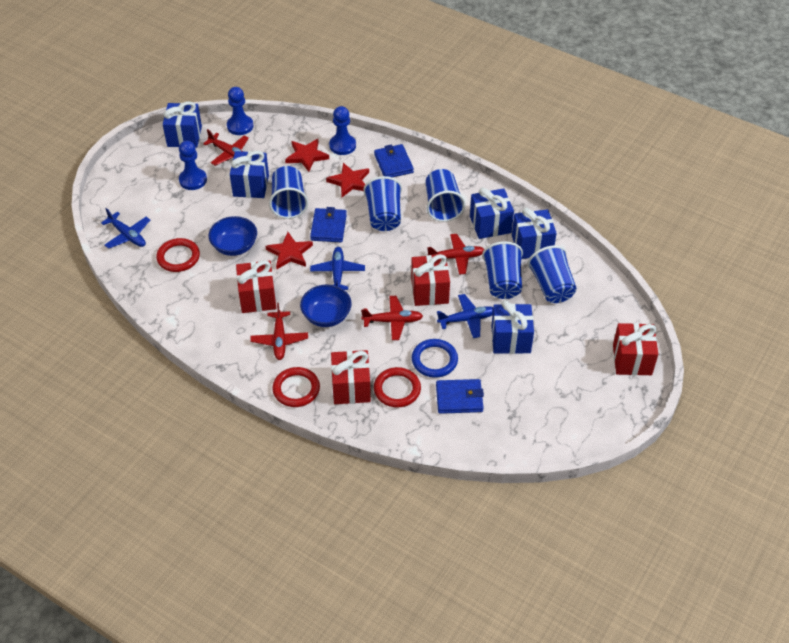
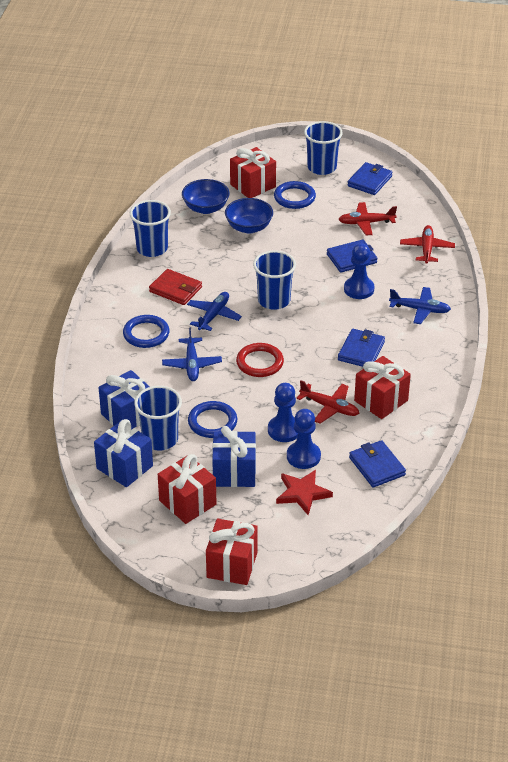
blue cup: 5 -> 4
blue gift: 5 -> 3
blue ring: 1 -> 3
blue wallet: 3 -> 4
red plane: 4 -> 3
red ring: 3 -> 1
red star: 3 -> 1
red wallet: 0 -> 1

